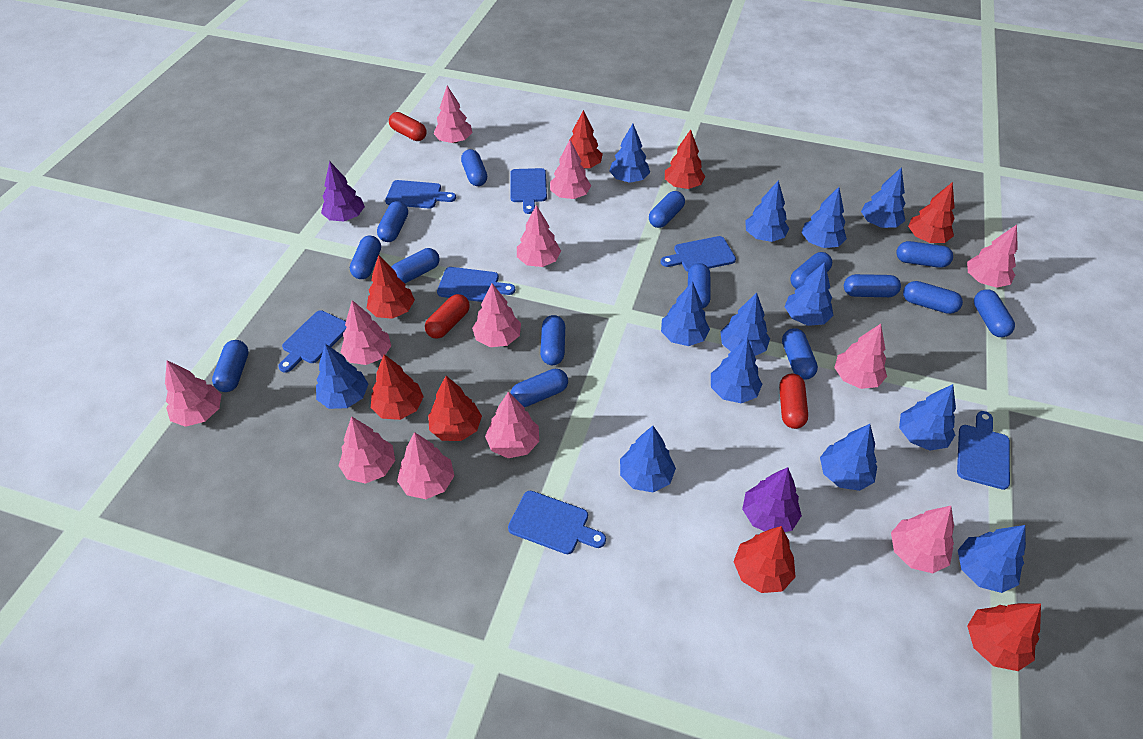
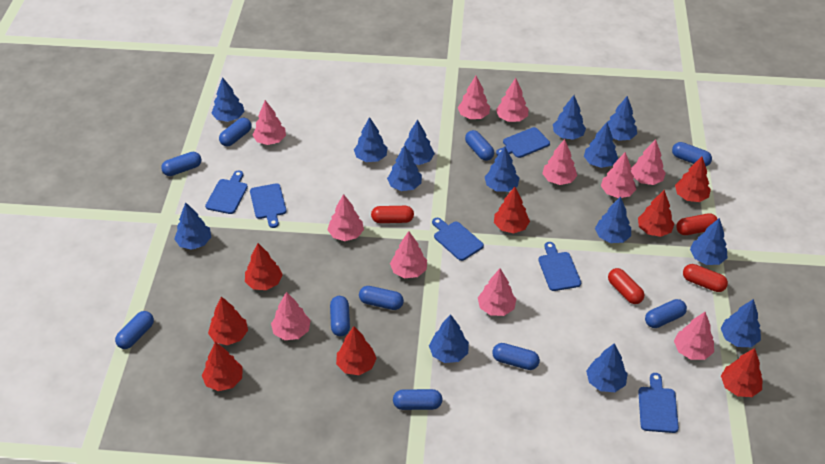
blue capsule: 15 -> 10
blue cutting board: 7 -> 6
blue tree: 13 -> 14
pink tree: 12 -> 11
purple tree: 2 -> 0
red capsule: 3 -> 4

